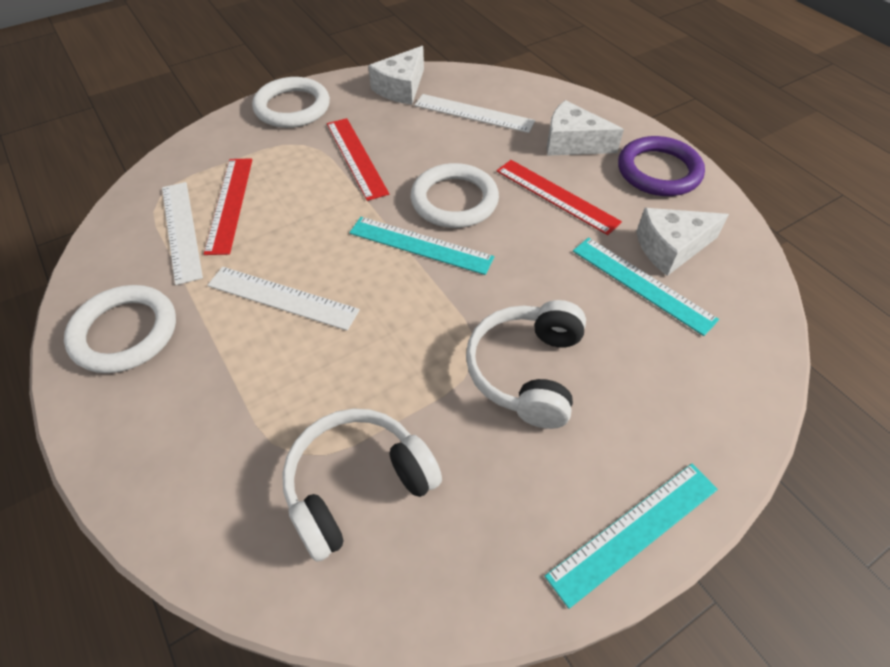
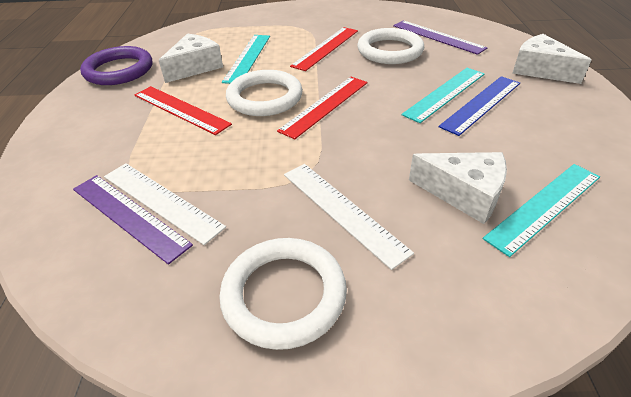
blue ruler: 0 -> 1
purple ruler: 0 -> 2
white headphones: 2 -> 0
white ruler: 3 -> 2

